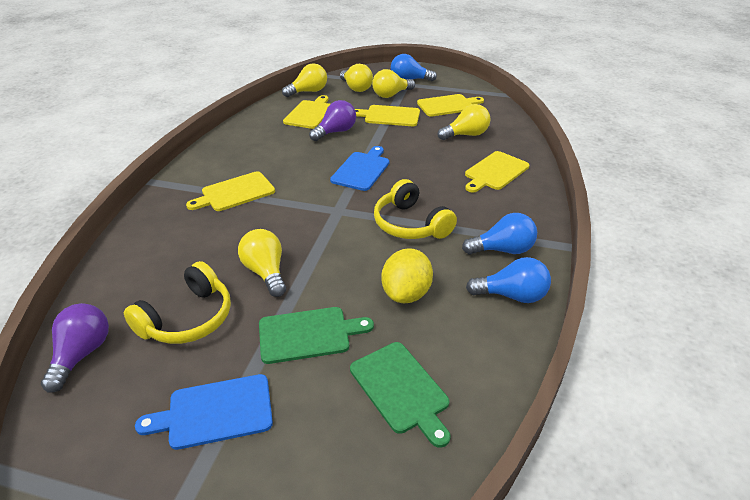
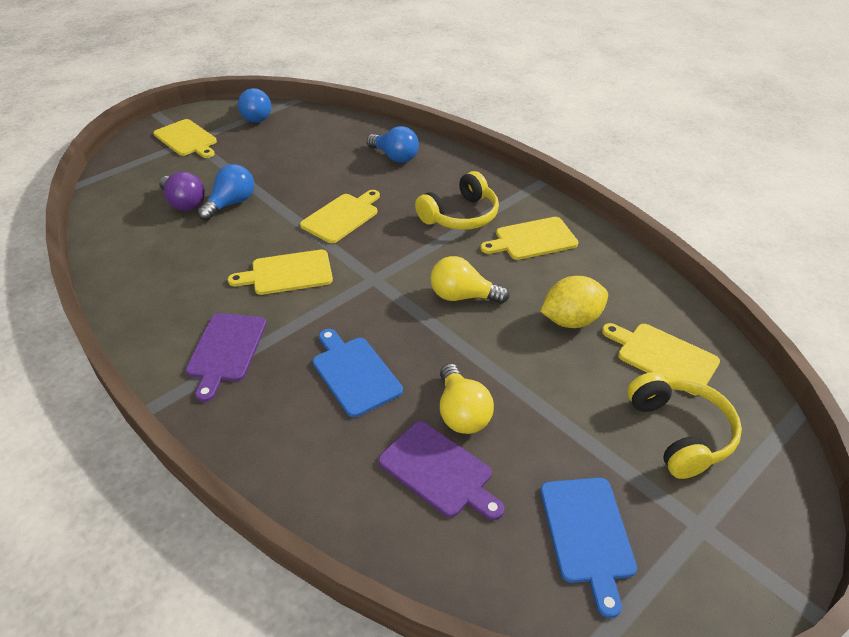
green cutting board: 2 -> 0
purple cutting board: 0 -> 2
purple light bulb: 2 -> 1
yellow light bulb: 5 -> 2

